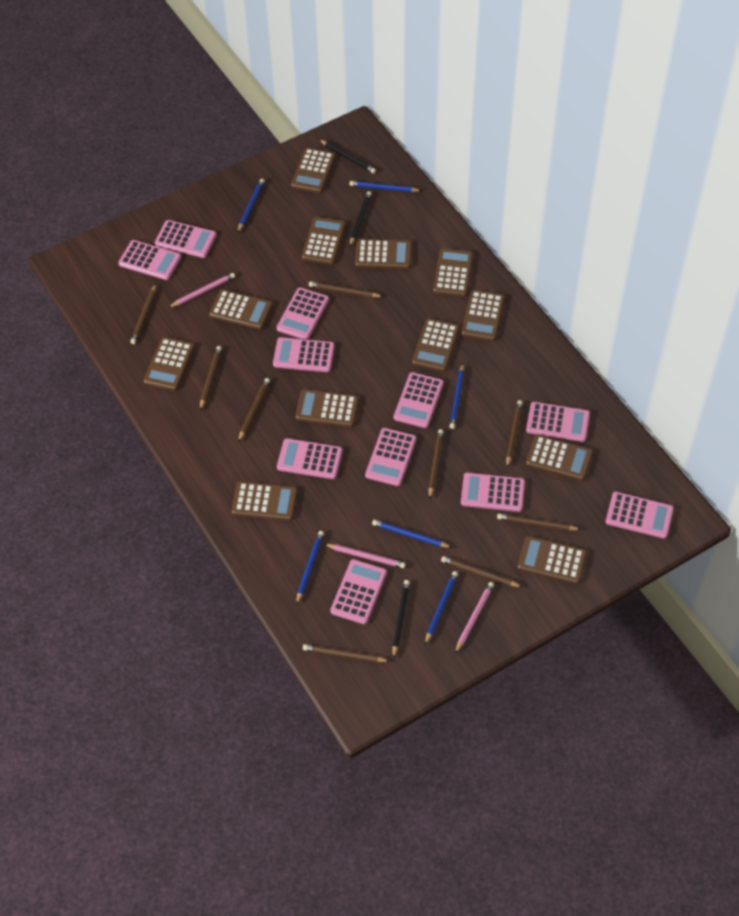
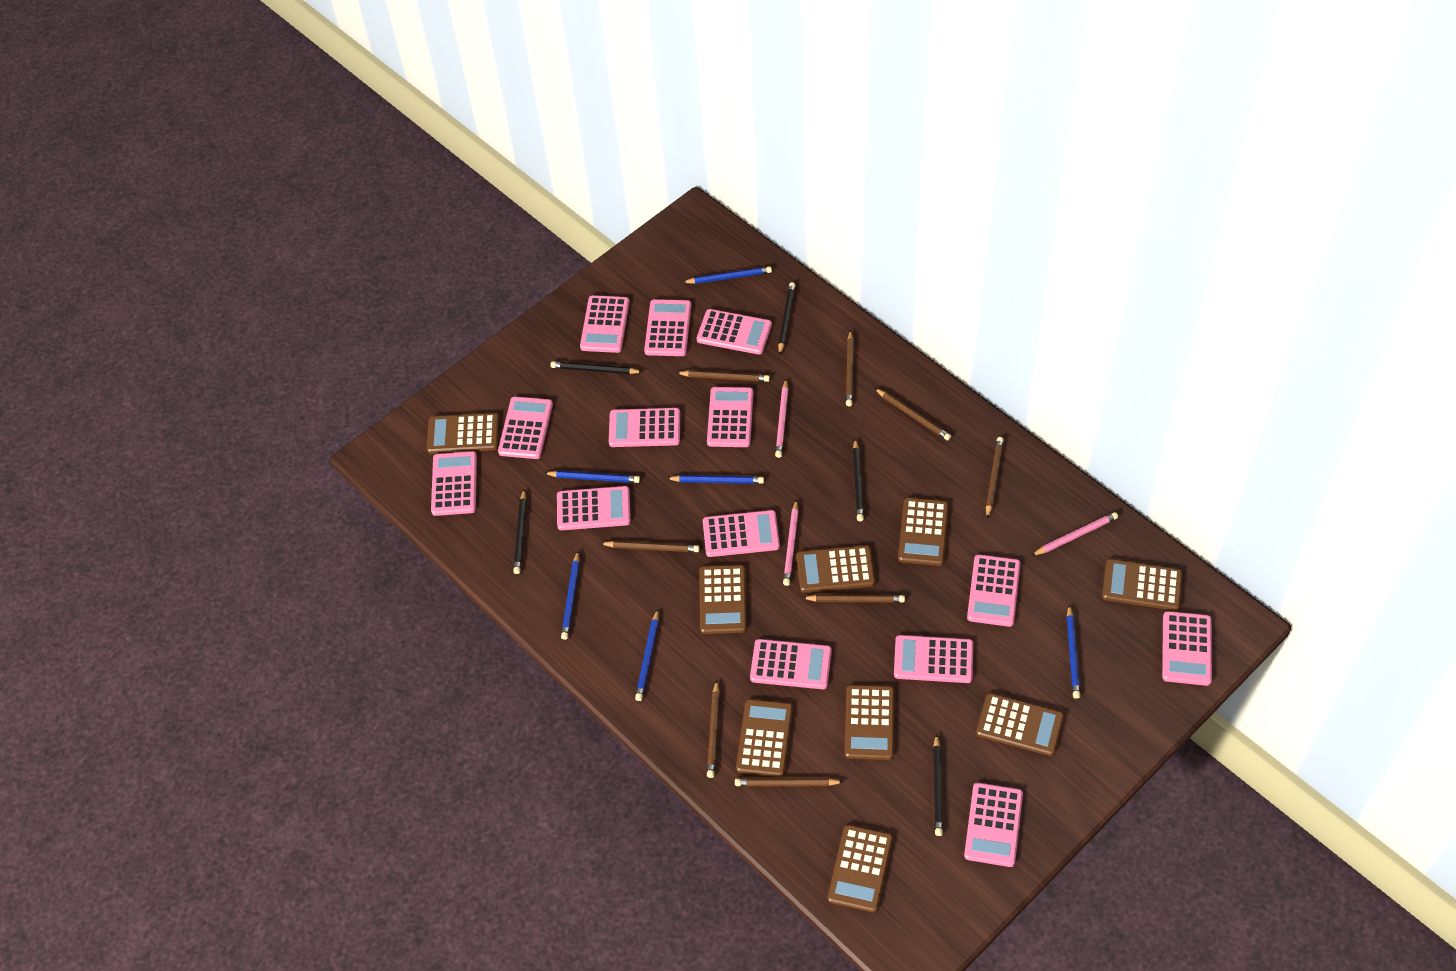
black pencil: 3 -> 5
brown calculator: 12 -> 9
brown pencil: 9 -> 8
pink calculator: 11 -> 14

